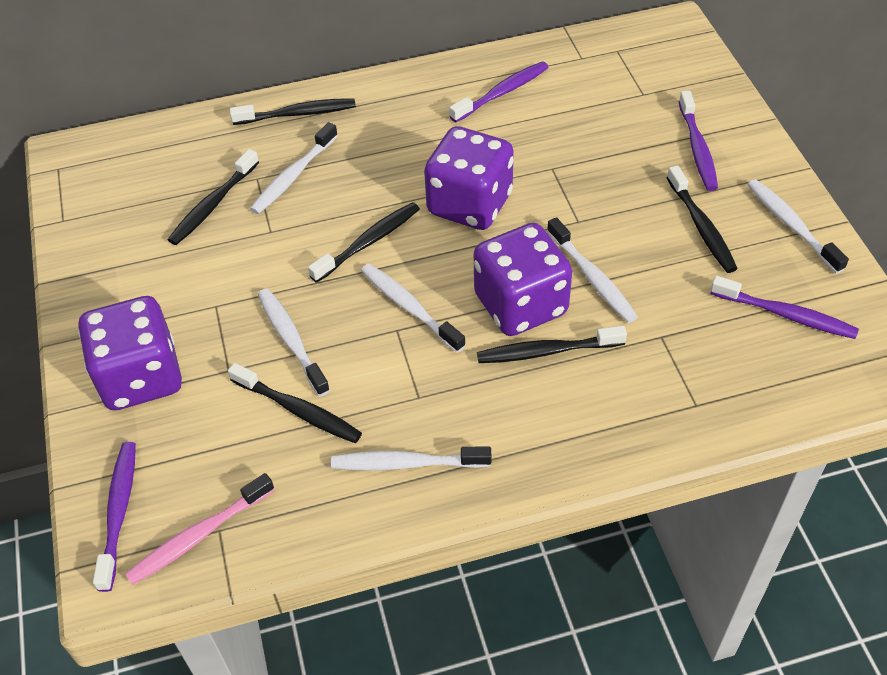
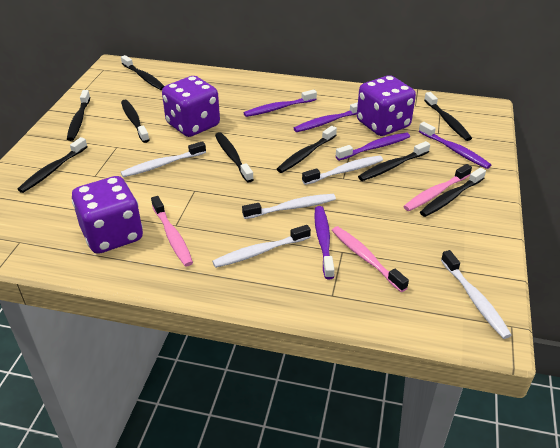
black toothbrush: 6 -> 9
pink toothbrush: 1 -> 3
purple toothbrush: 4 -> 5
white toothbrush: 6 -> 5

